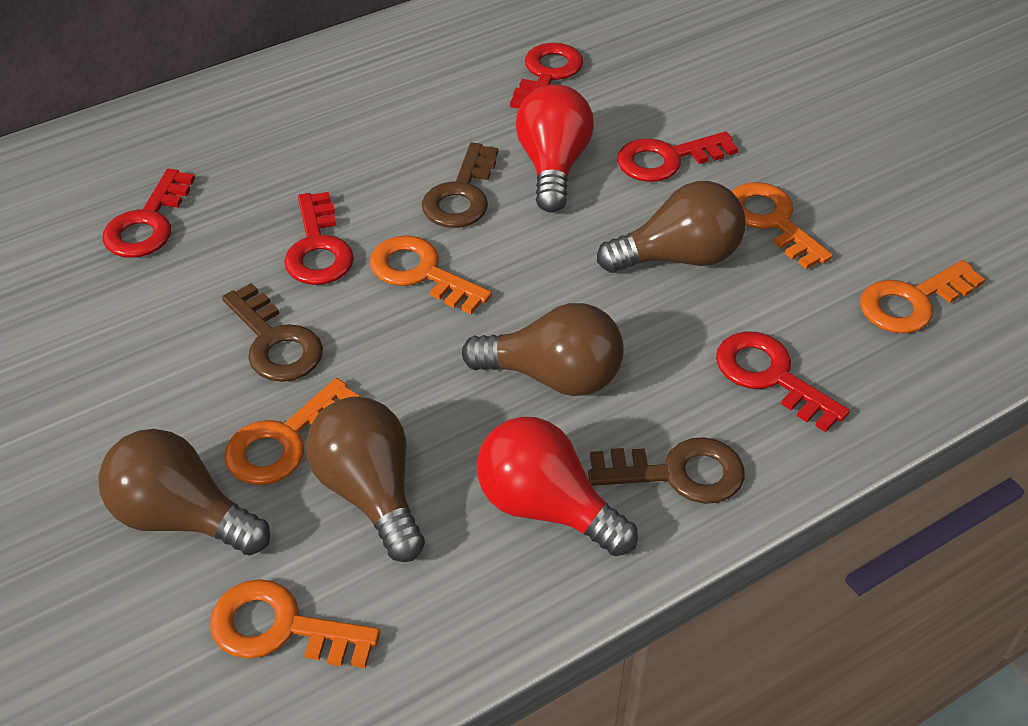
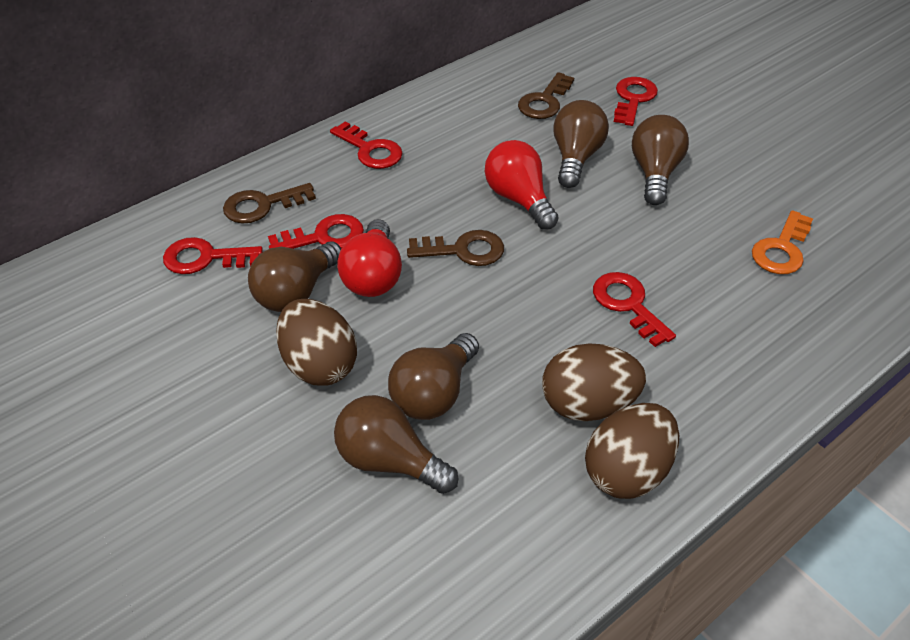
brown egg: 0 -> 3
brown light bulb: 4 -> 5
orange key: 5 -> 1

